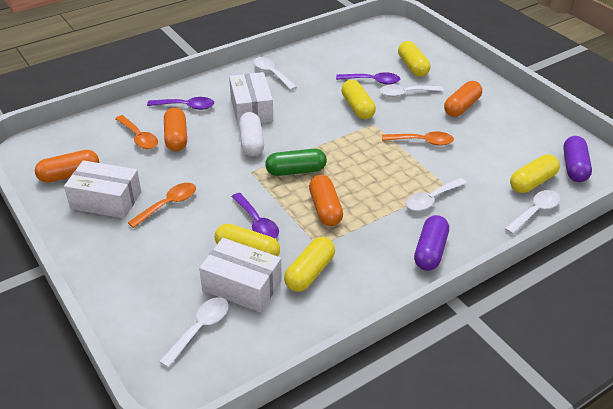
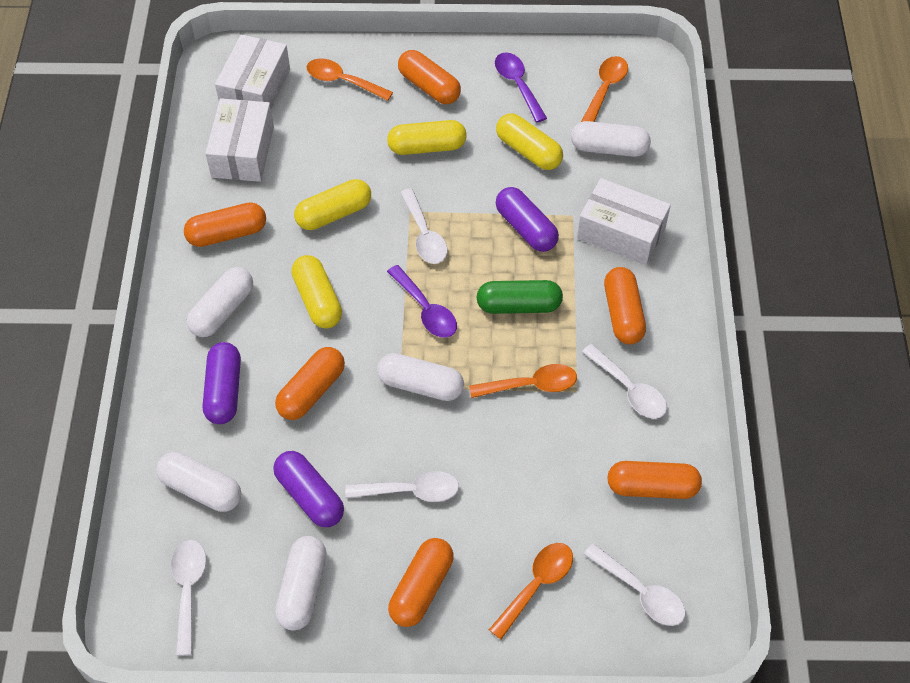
orange capsule: 4 -> 6
orange spoon: 3 -> 4
purple capsule: 2 -> 3
purple spoon: 3 -> 2
white capsule: 1 -> 5
yellow capsule: 5 -> 4

